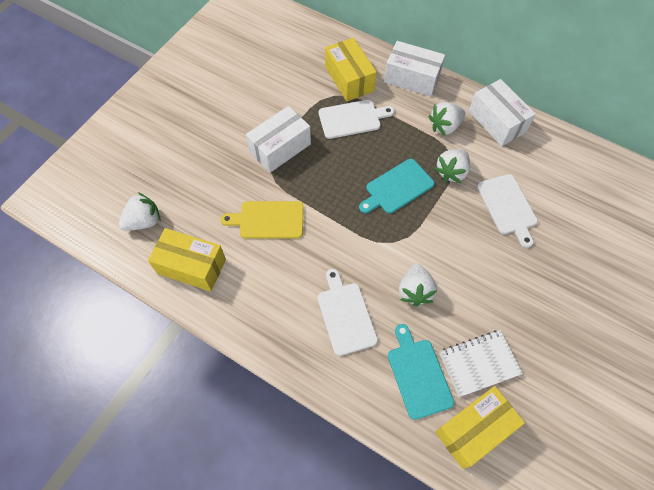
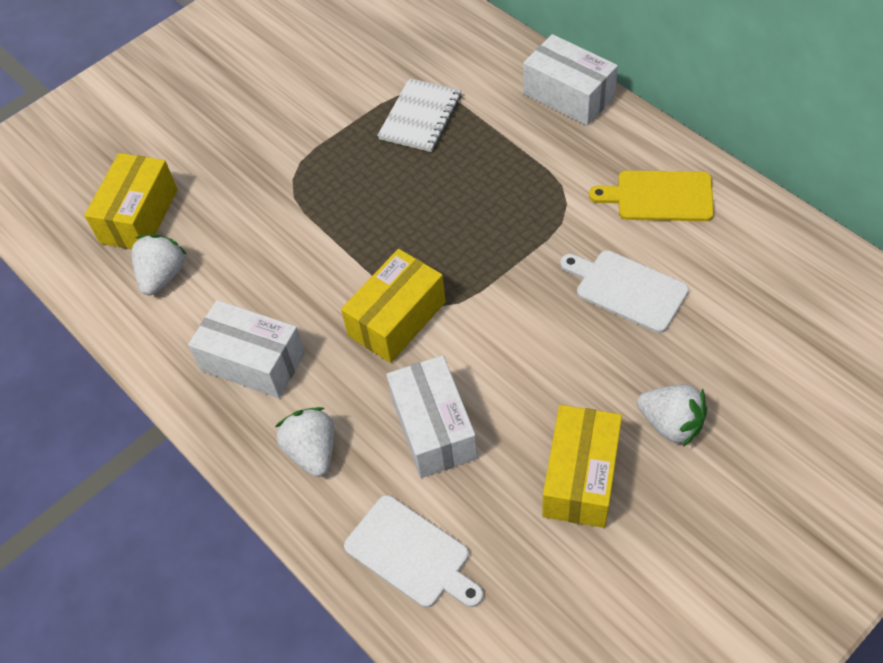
turquoise cutting board: 2 -> 0
white cutting board: 3 -> 2
white strawberry: 4 -> 3

